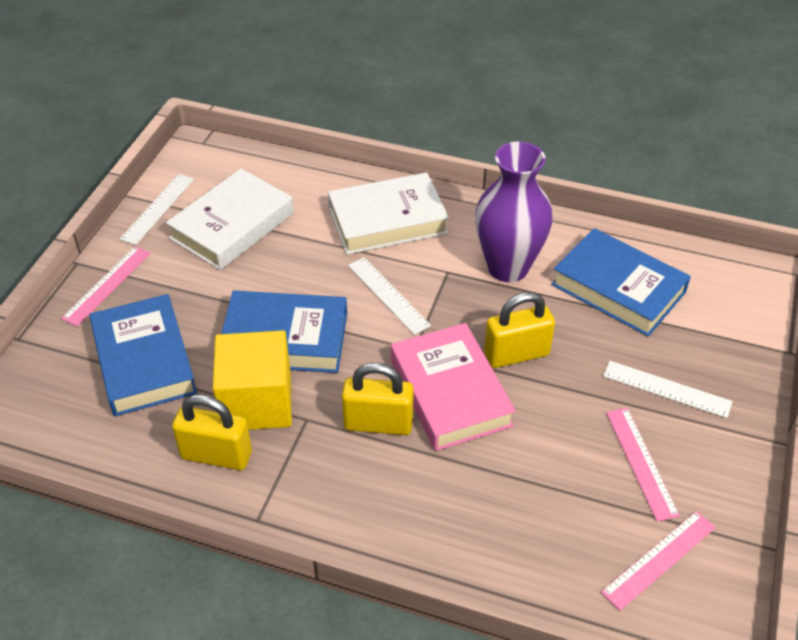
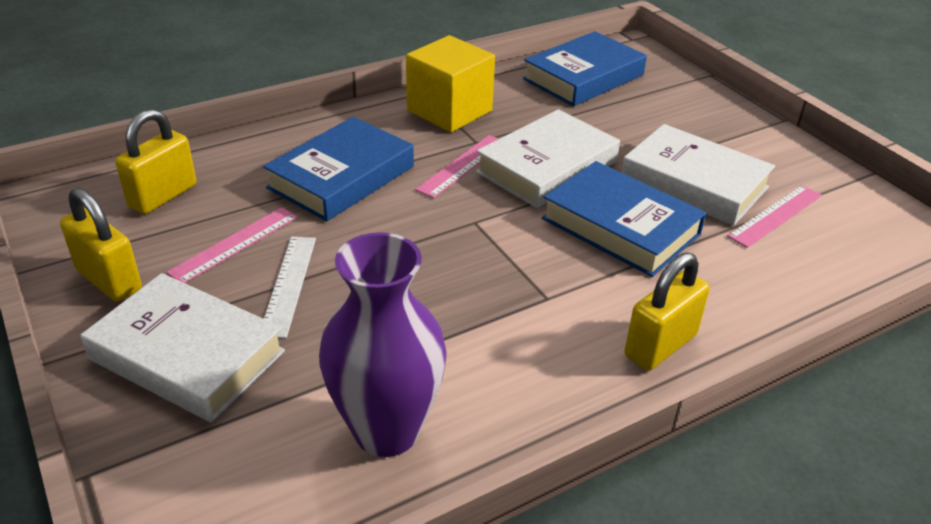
pink book: 1 -> 0
white book: 2 -> 3
white ruler: 3 -> 1

